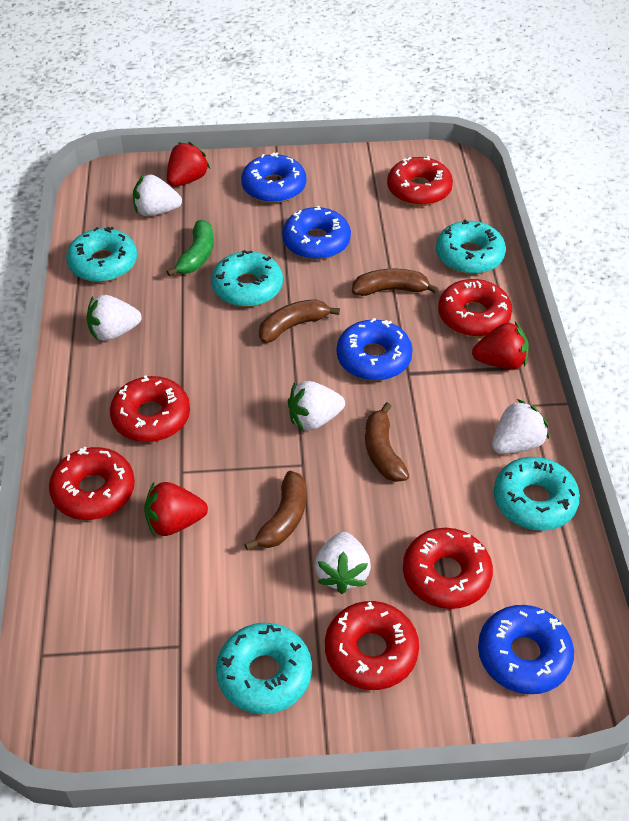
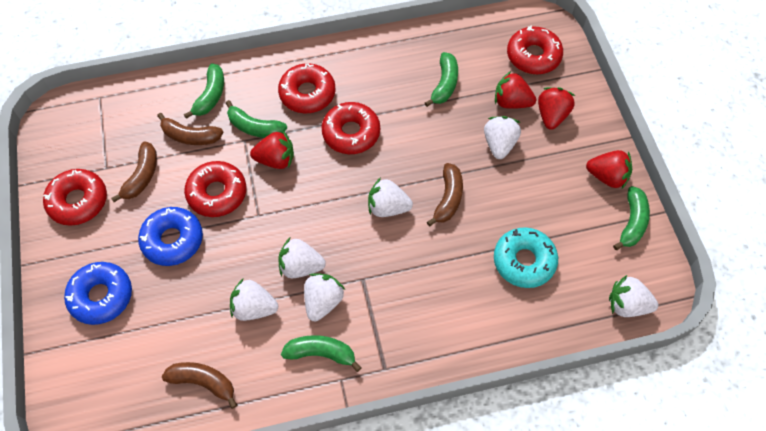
blue donut: 4 -> 2
green banana: 1 -> 5
red donut: 6 -> 5
red strawberry: 3 -> 4
turquoise donut: 5 -> 1
white strawberry: 5 -> 6

